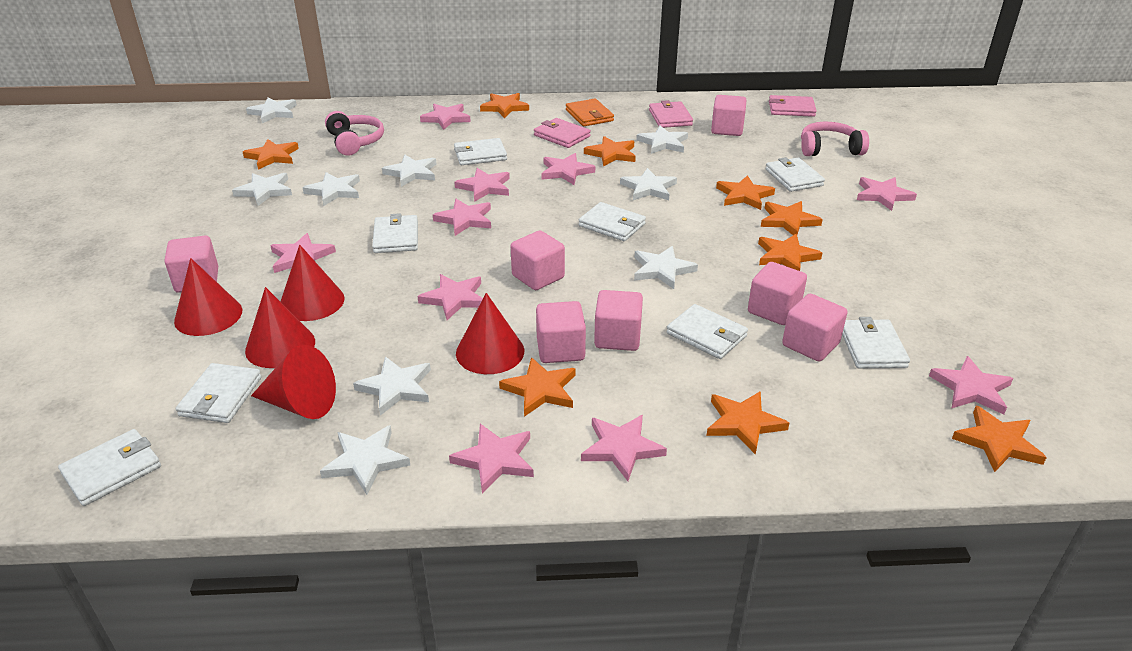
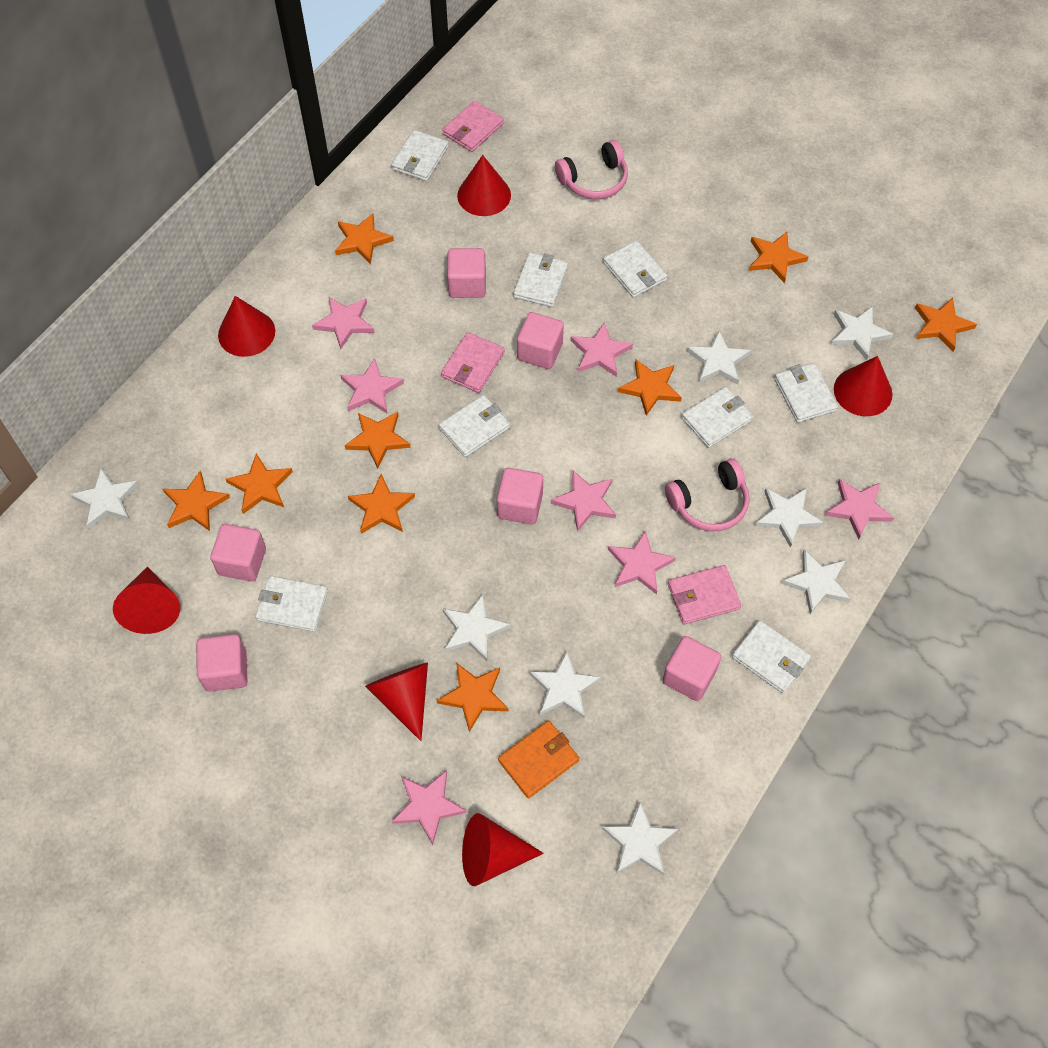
pink cube: 7 -> 6
pink star: 10 -> 7
red cone: 5 -> 6
white star: 9 -> 8

